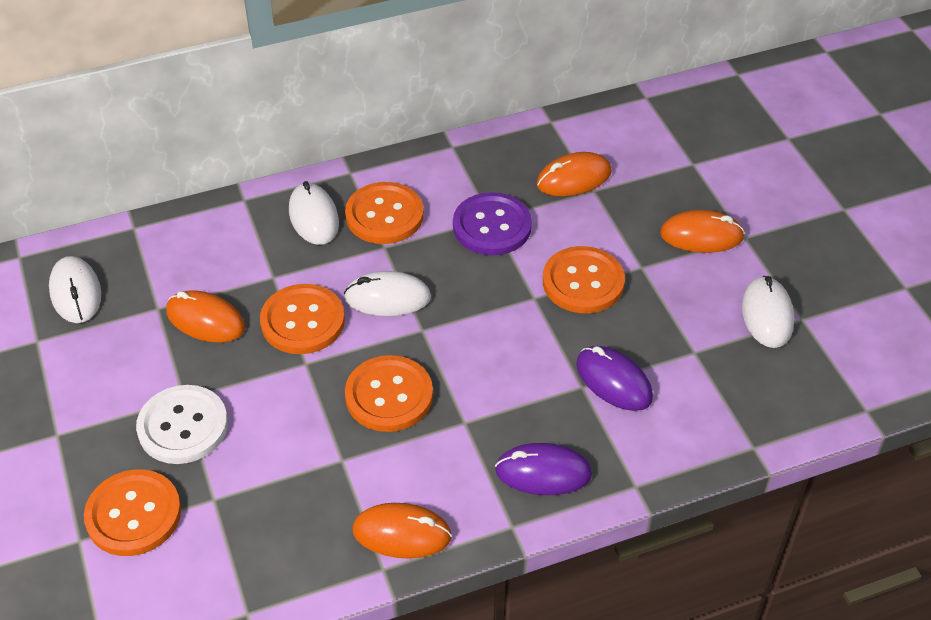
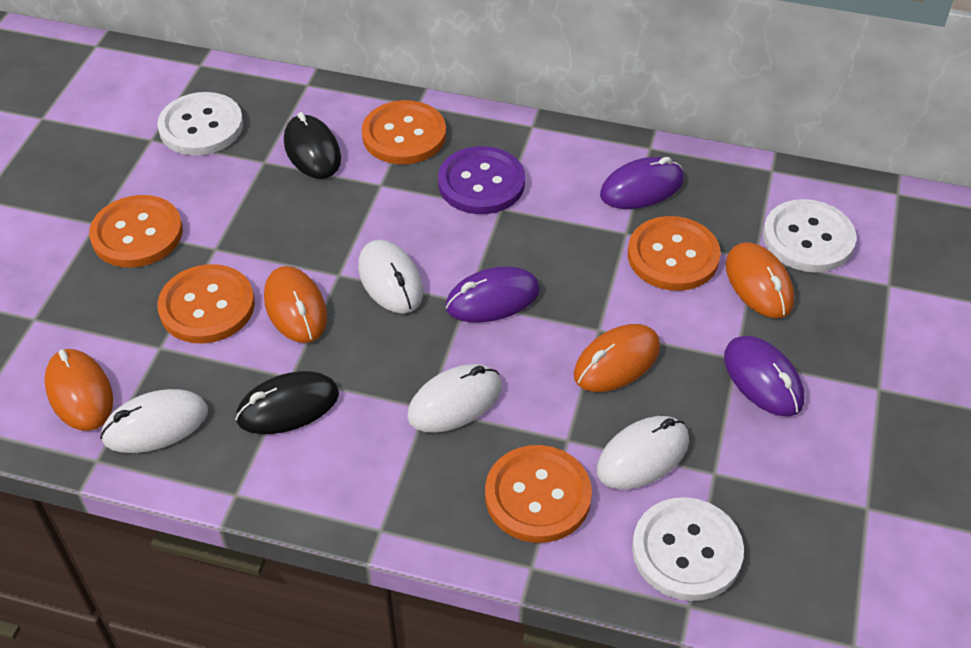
black mouse: 0 -> 2
purple mouse: 2 -> 3
white button: 1 -> 3

